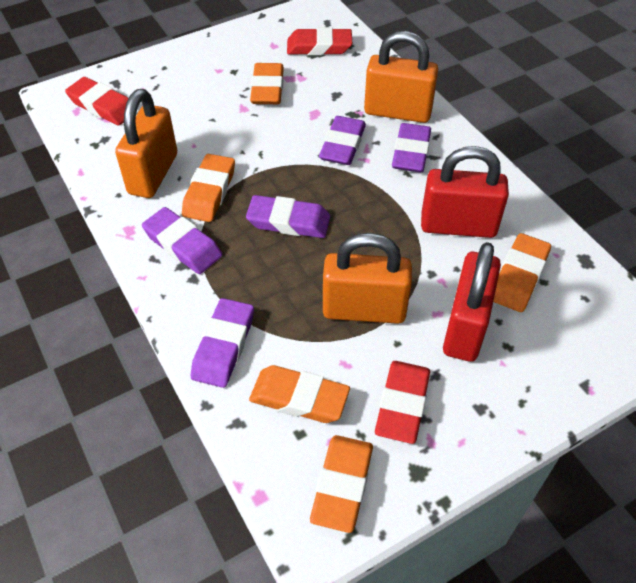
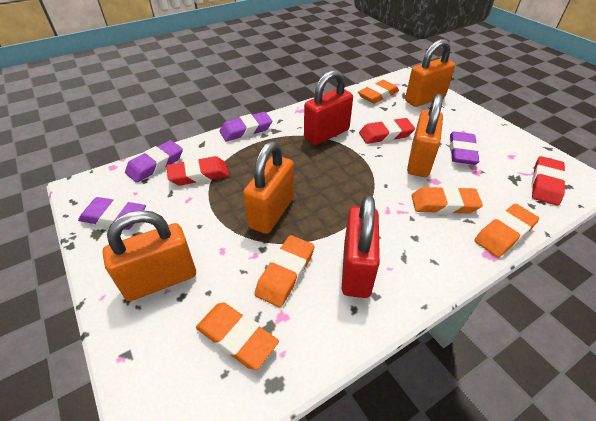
orange padlock: 3 -> 4
purple eraser: 5 -> 4

